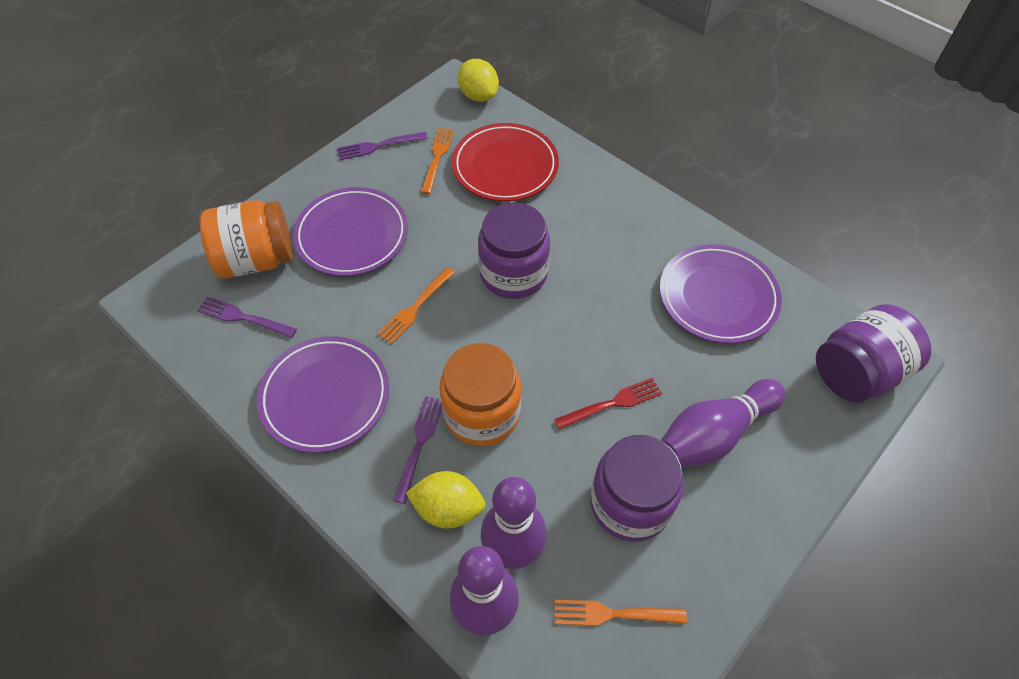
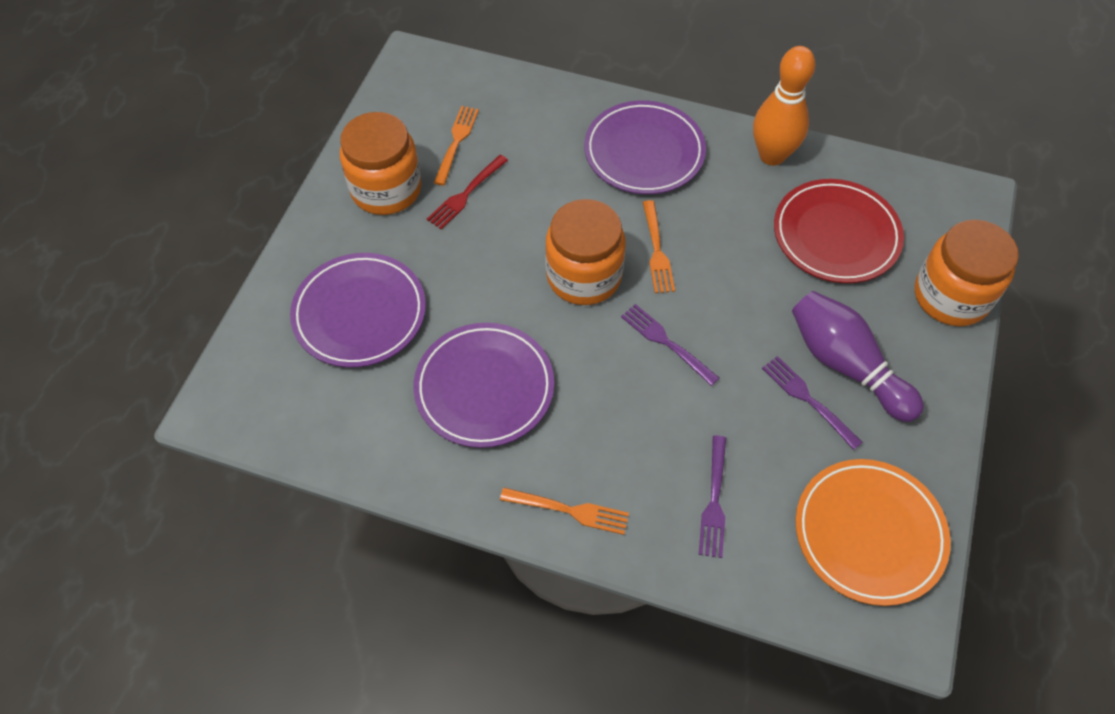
orange bowling pin: 0 -> 1
orange jar: 2 -> 3
orange plate: 0 -> 1
purple bowling pin: 3 -> 1
purple jar: 3 -> 0
yellow lemon: 2 -> 0

